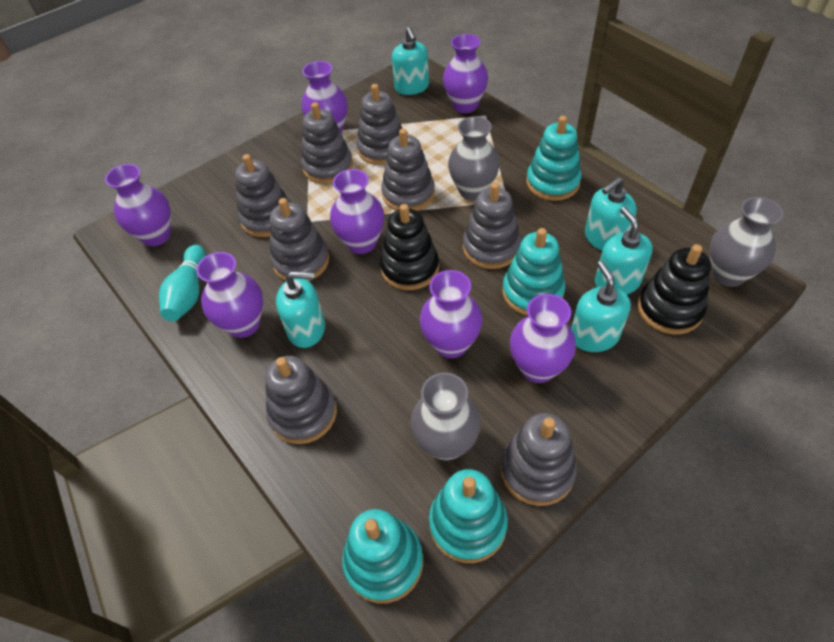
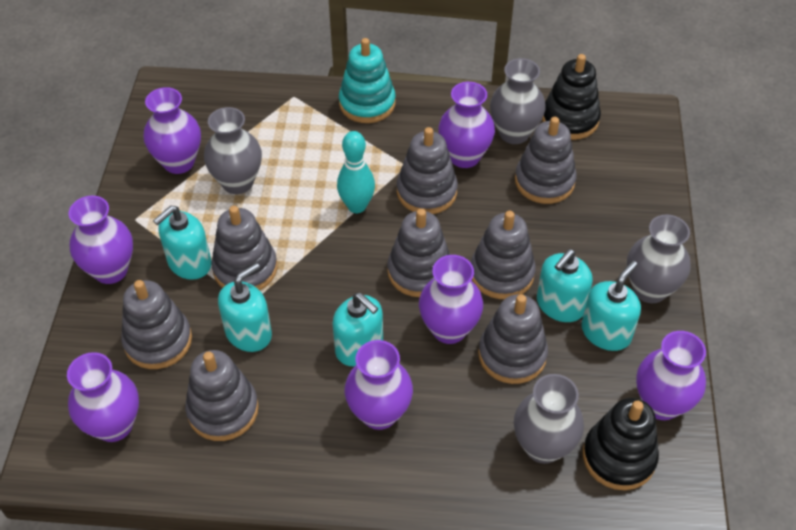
grey vase: 3 -> 4
turquoise stacking toy: 4 -> 1

